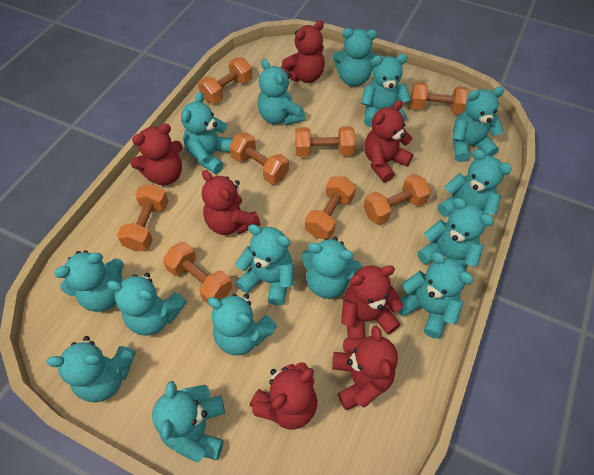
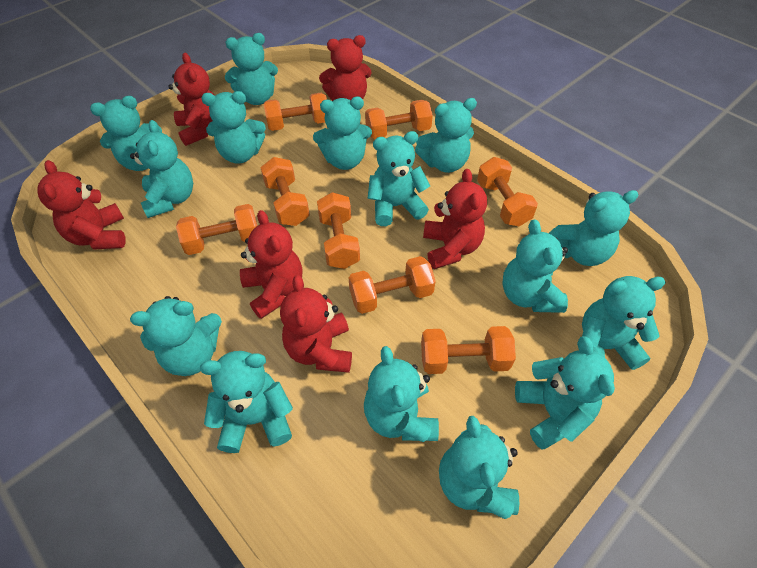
red teddy bear: 7 -> 6

